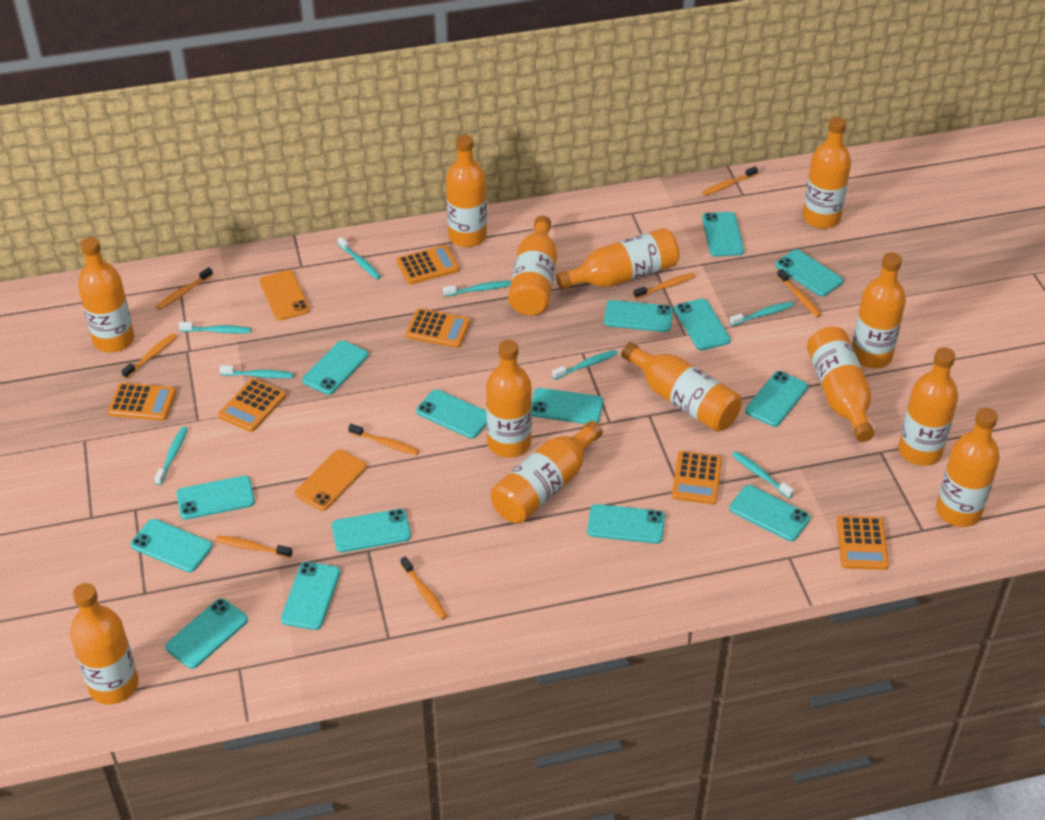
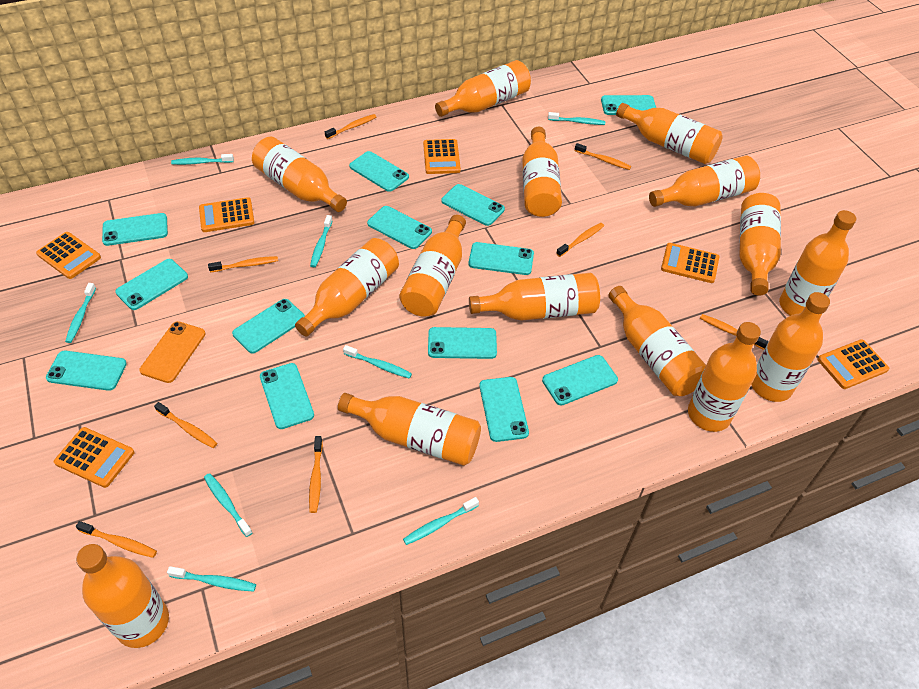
orange bottle: 13 -> 15
orange phone: 2 -> 1
turquoise phone: 15 -> 13

